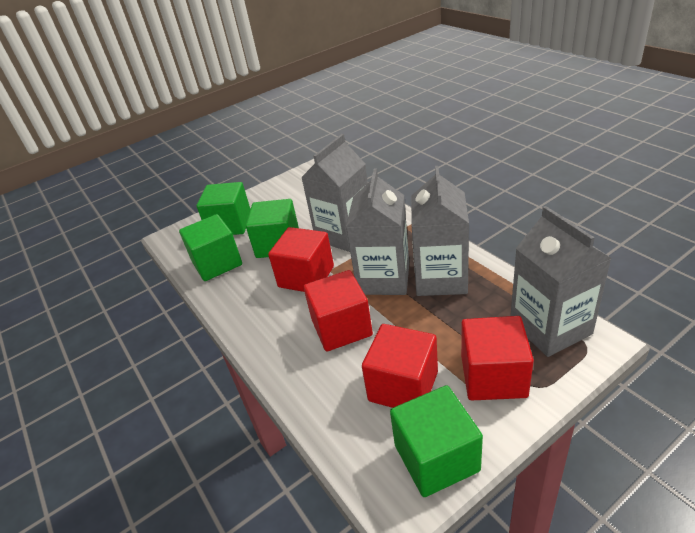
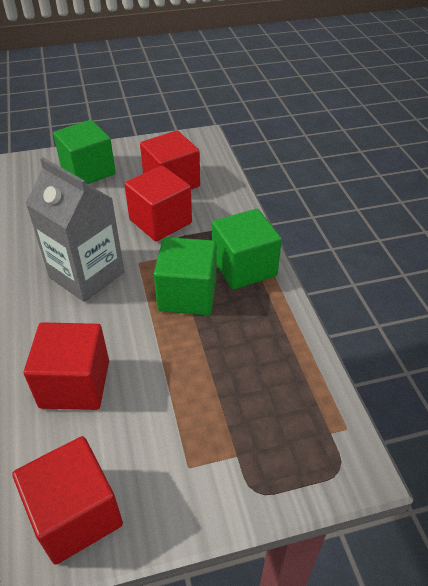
green cube: 4 -> 3
grey carton: 4 -> 1

